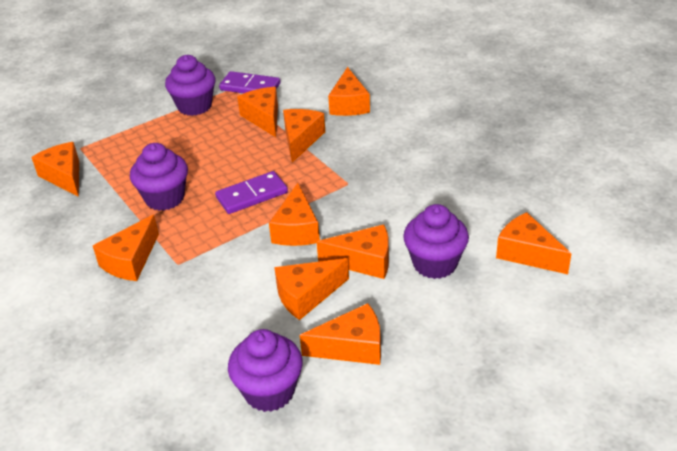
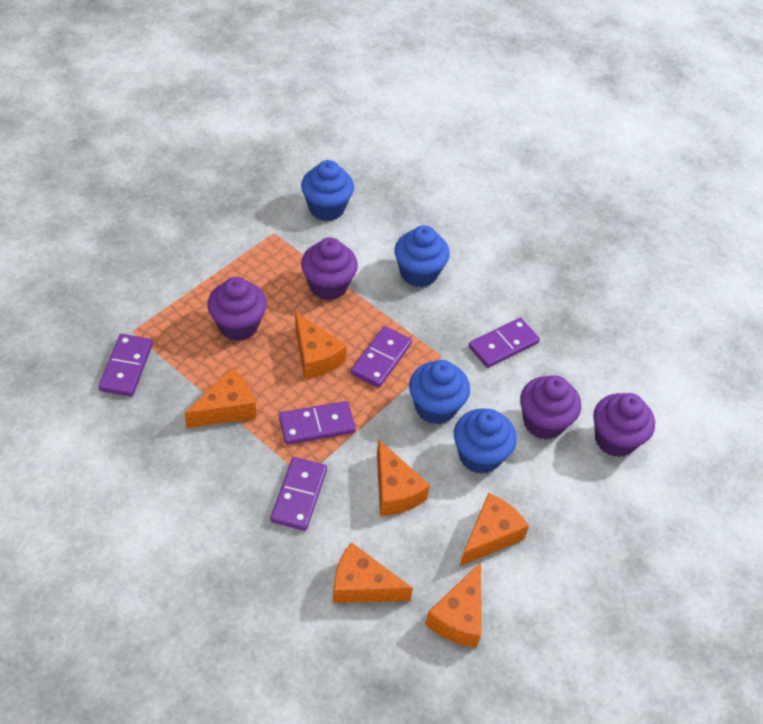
blue cupcake: 0 -> 4
orange cheese: 10 -> 6
purple domino: 2 -> 5

